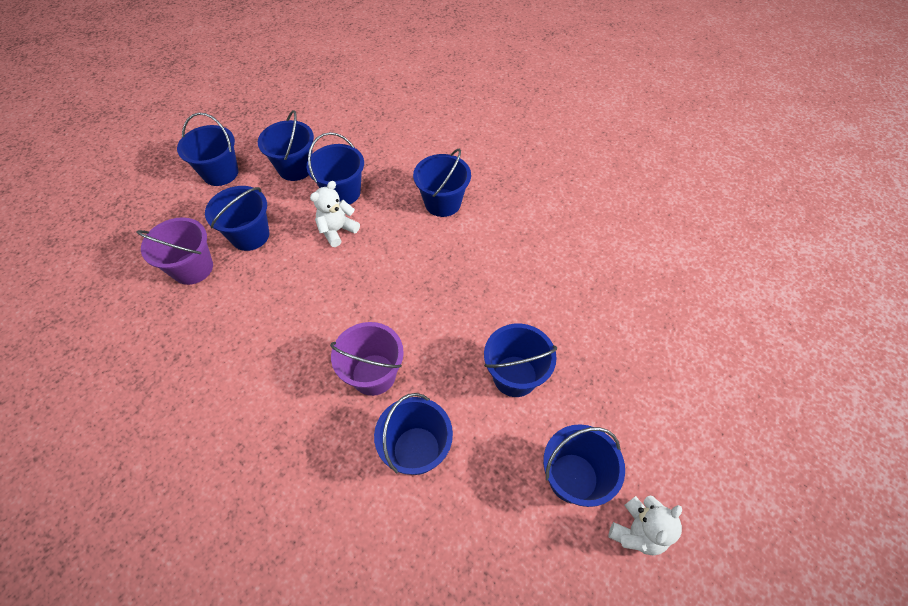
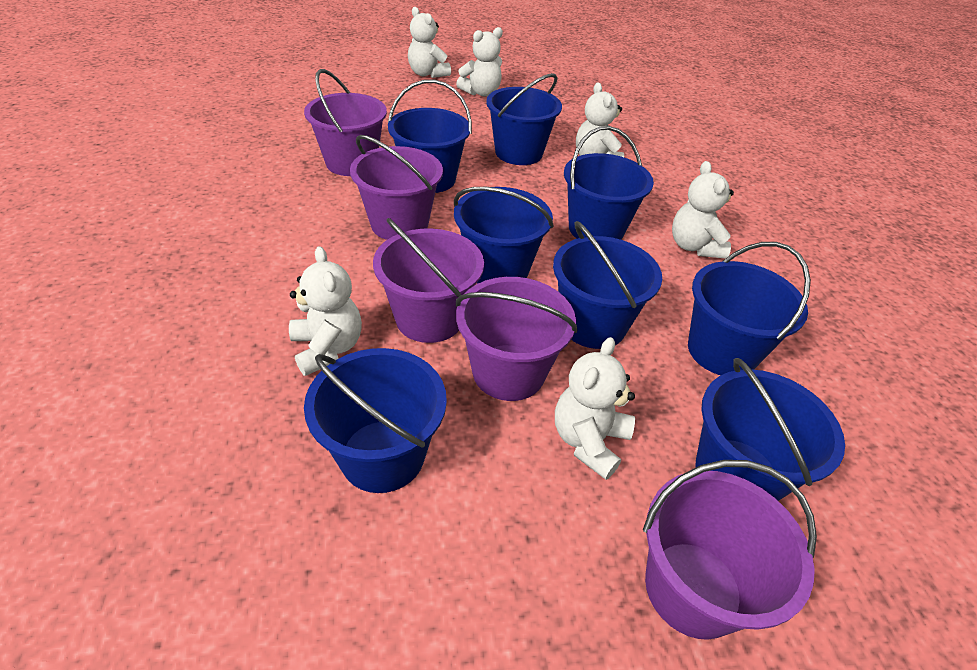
purple bucket: 2 -> 5
white teddy bear: 2 -> 6

